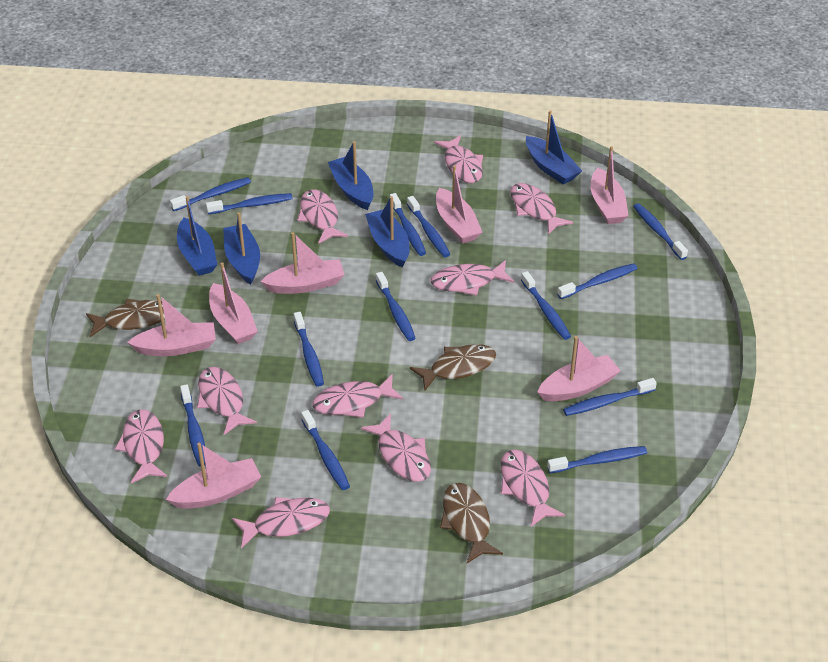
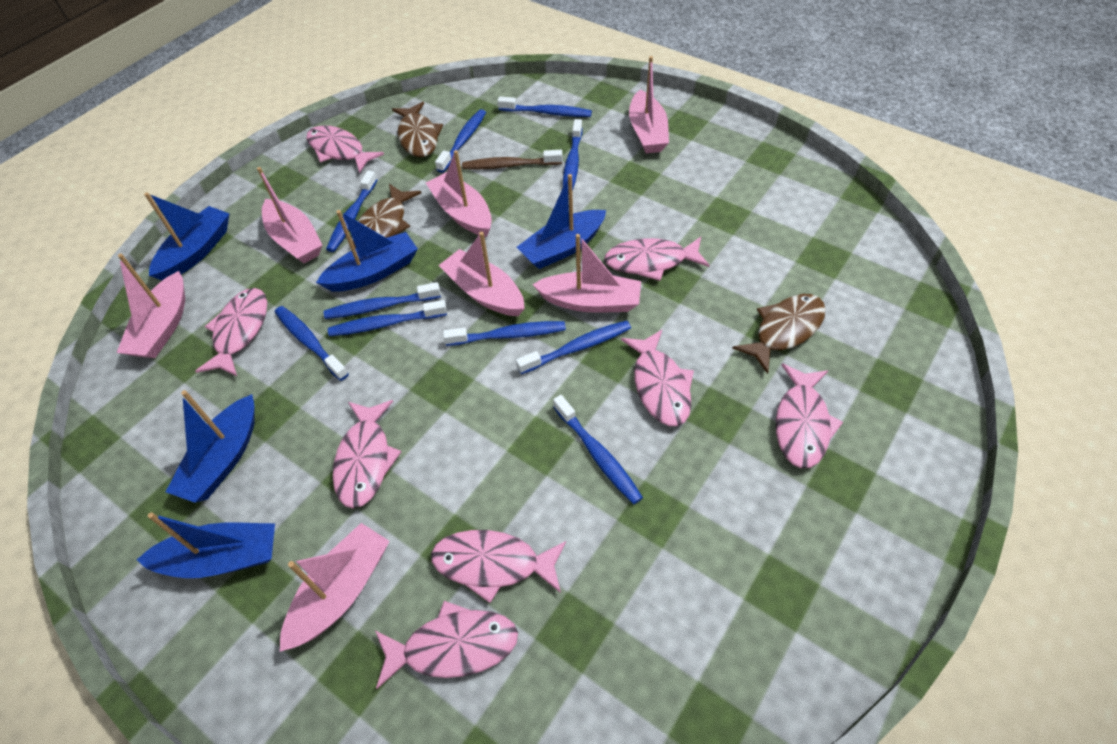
blue toothbrush: 13 -> 10
brown toothbrush: 0 -> 1
pink fish: 10 -> 8

